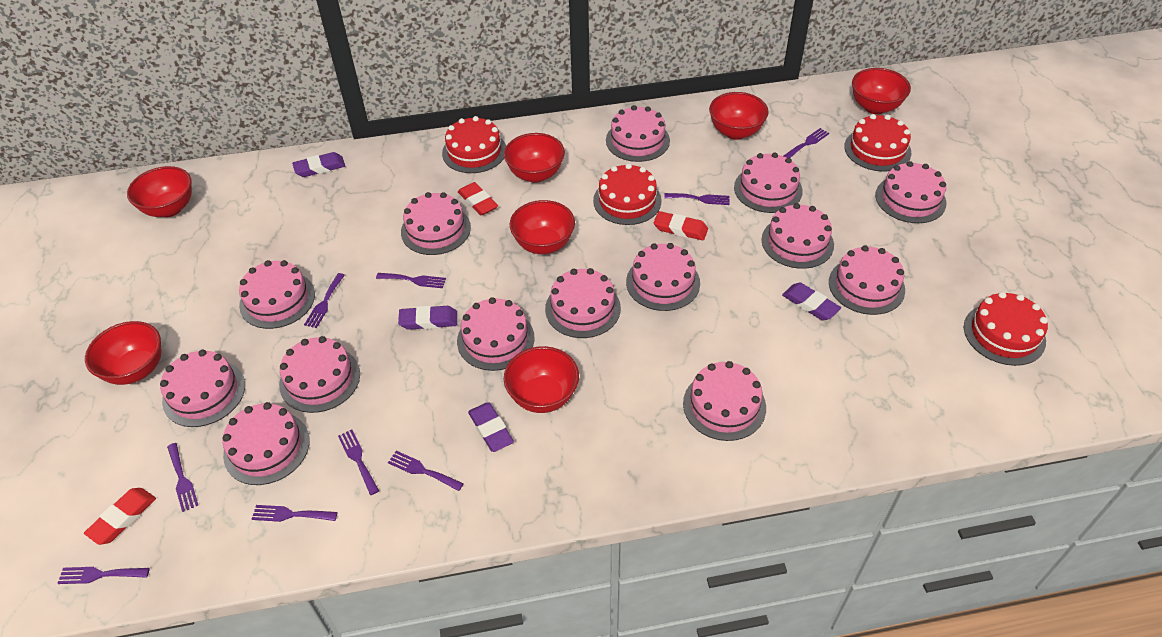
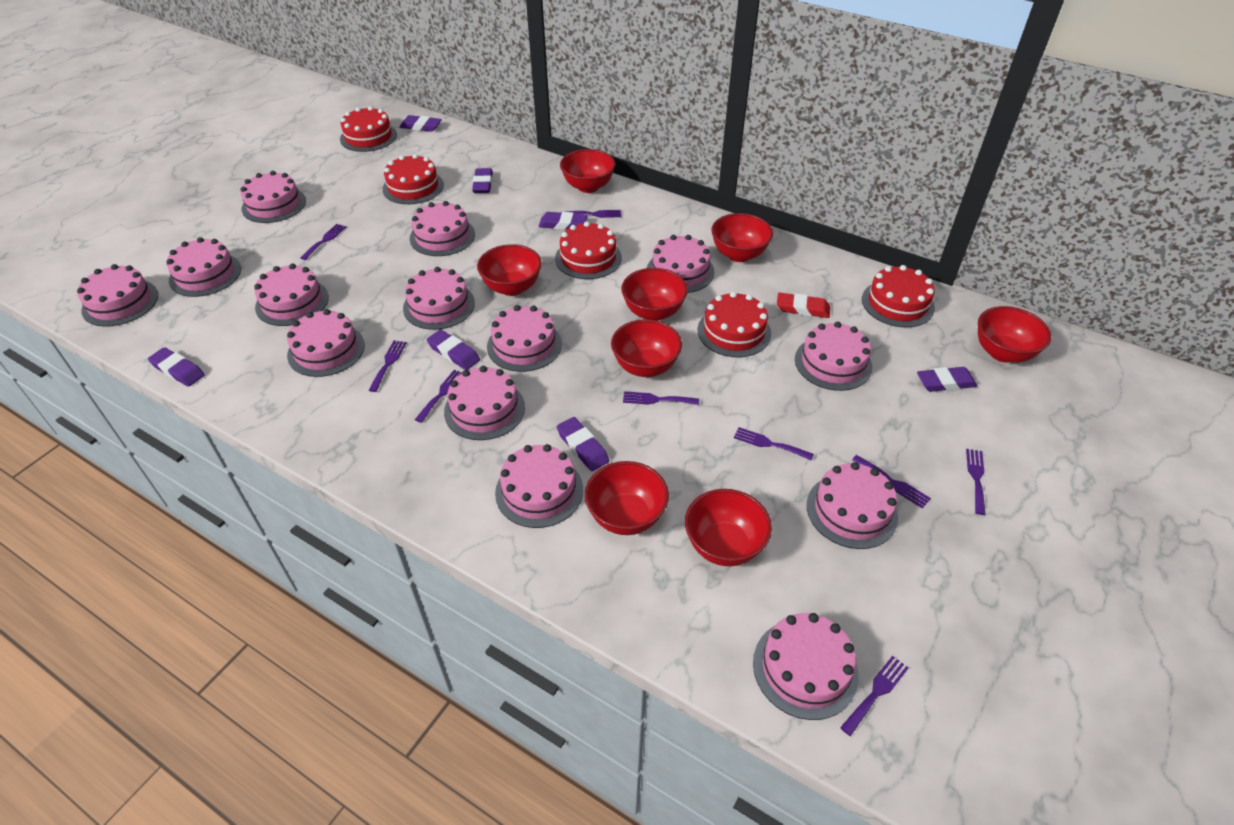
purple eraser: 4 -> 7
red bowl: 7 -> 8
red cake: 4 -> 5
red eraser: 3 -> 1

